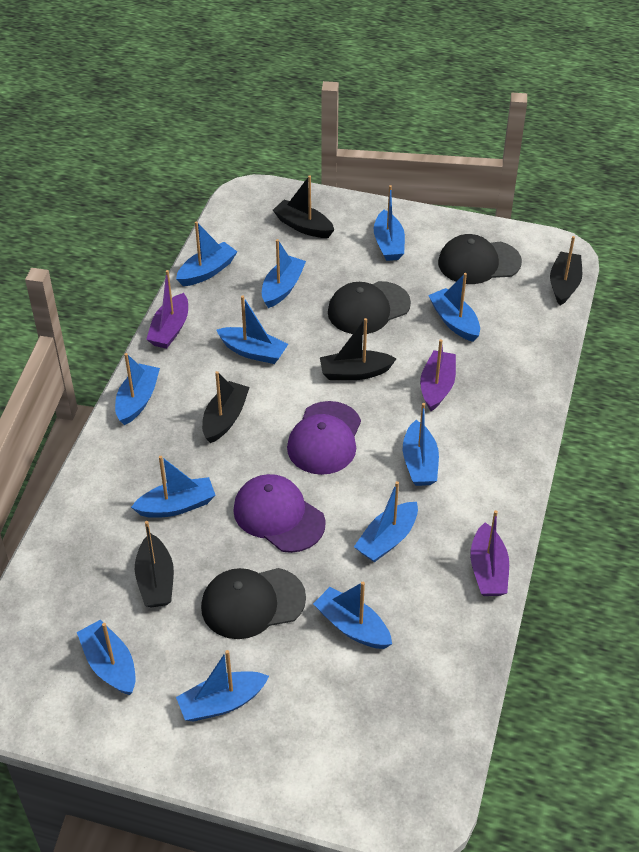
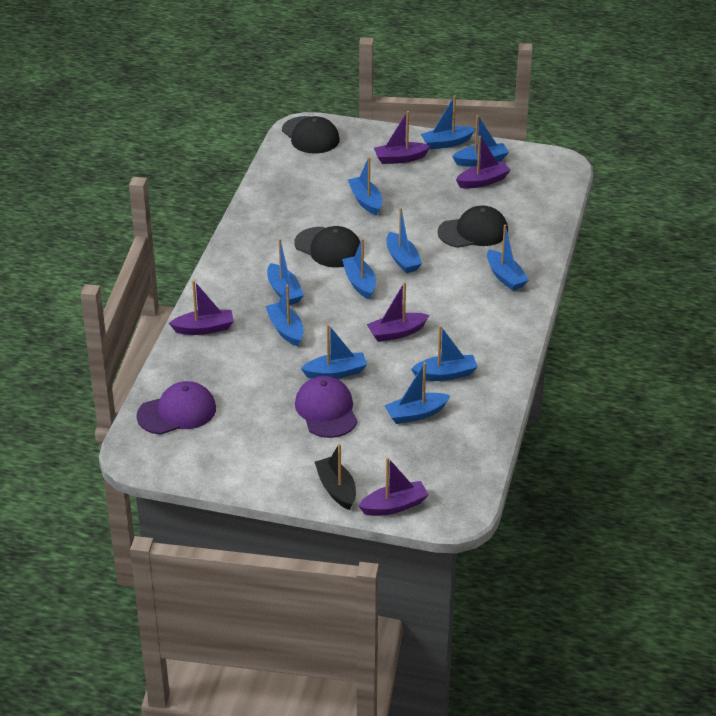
black boat: 5 -> 1
blue boat: 12 -> 11
purple boat: 3 -> 5

